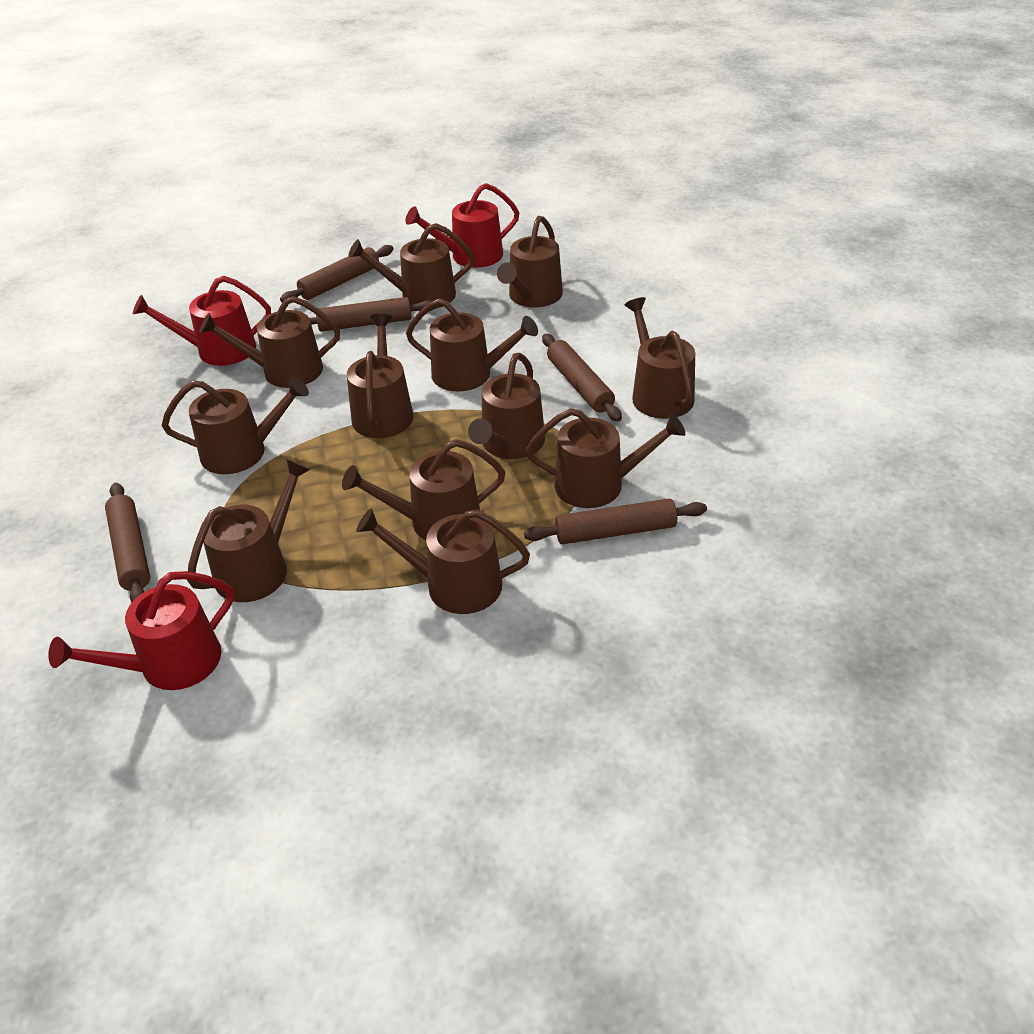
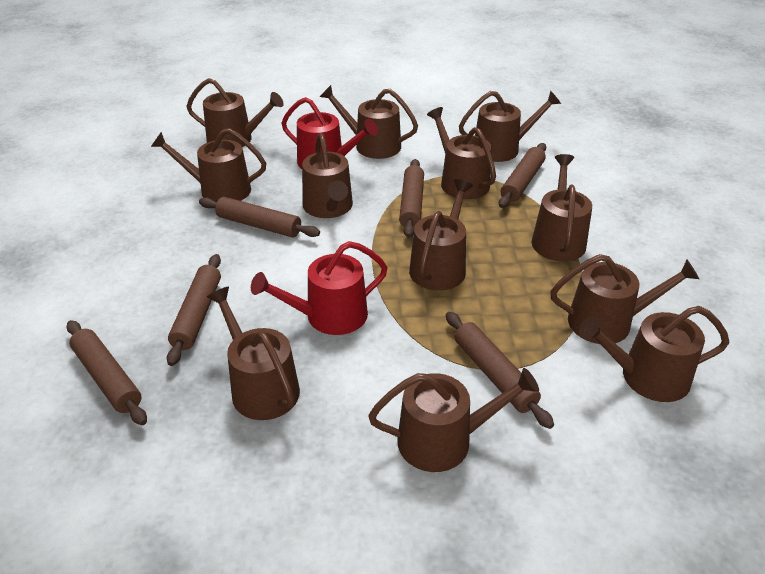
brown rolling pin: 5 -> 6
red watering can: 3 -> 2

